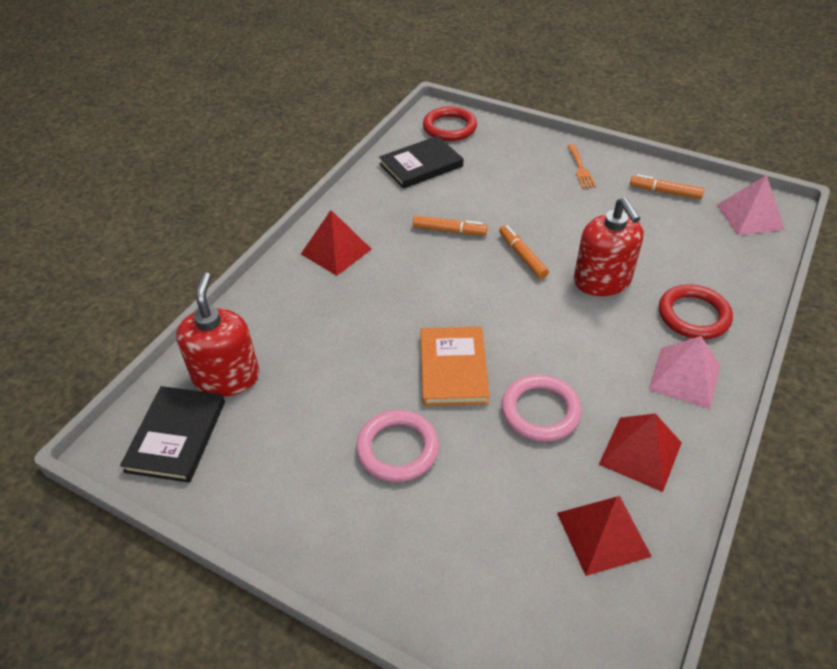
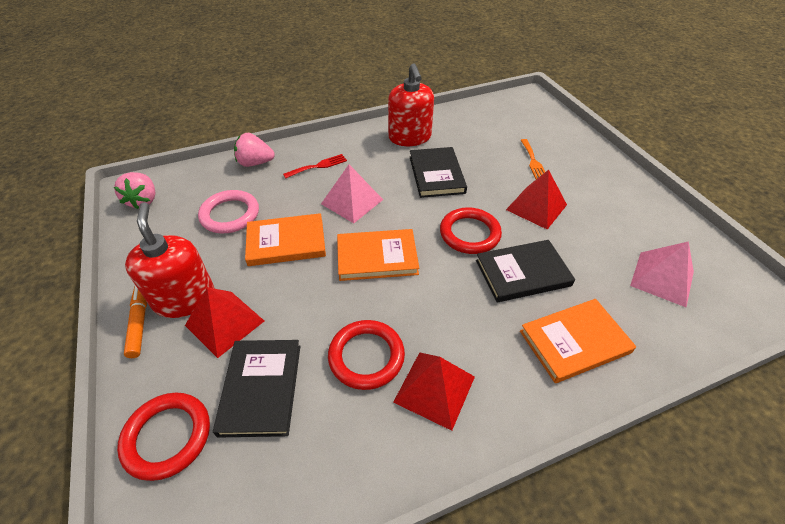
black book: 2 -> 3
orange book: 1 -> 3
orange marker: 3 -> 1
pink ring: 2 -> 1
pink strawberry: 0 -> 2
red fork: 0 -> 1
red ring: 2 -> 3

